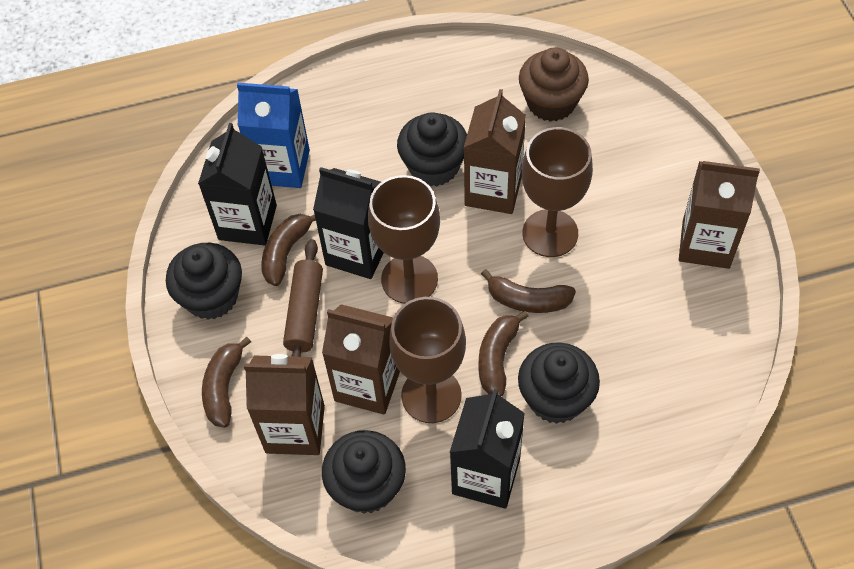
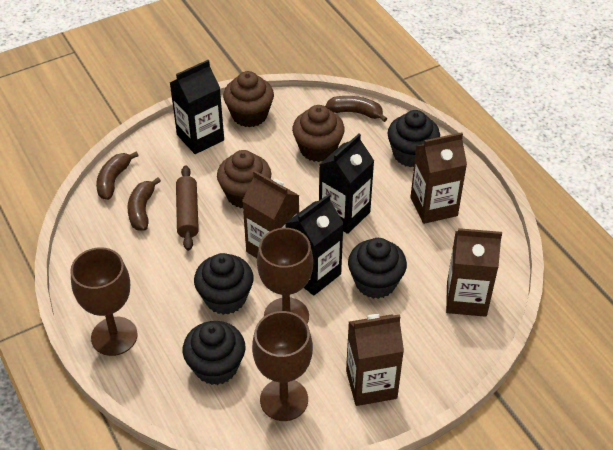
blue carton: 1 -> 0
brown banana: 4 -> 3
brown cupcake: 1 -> 3

